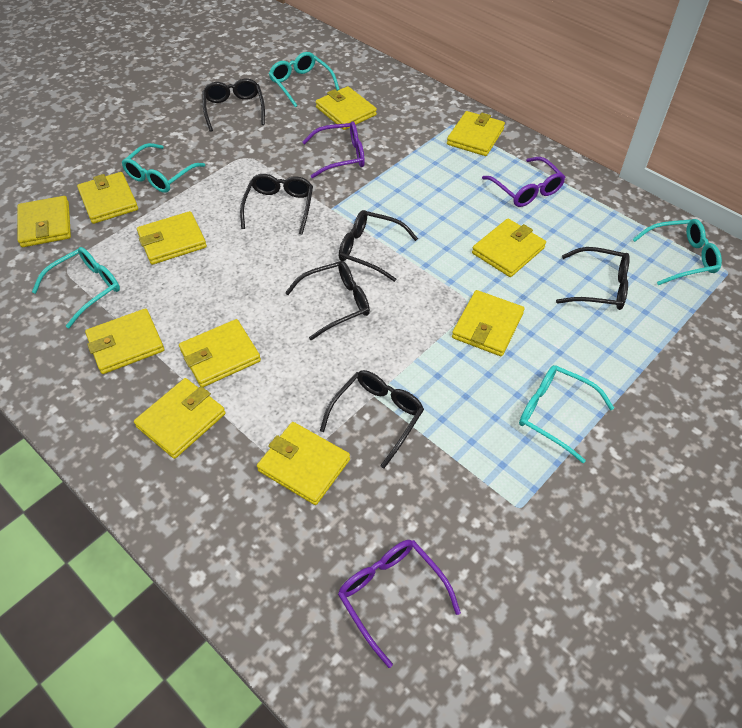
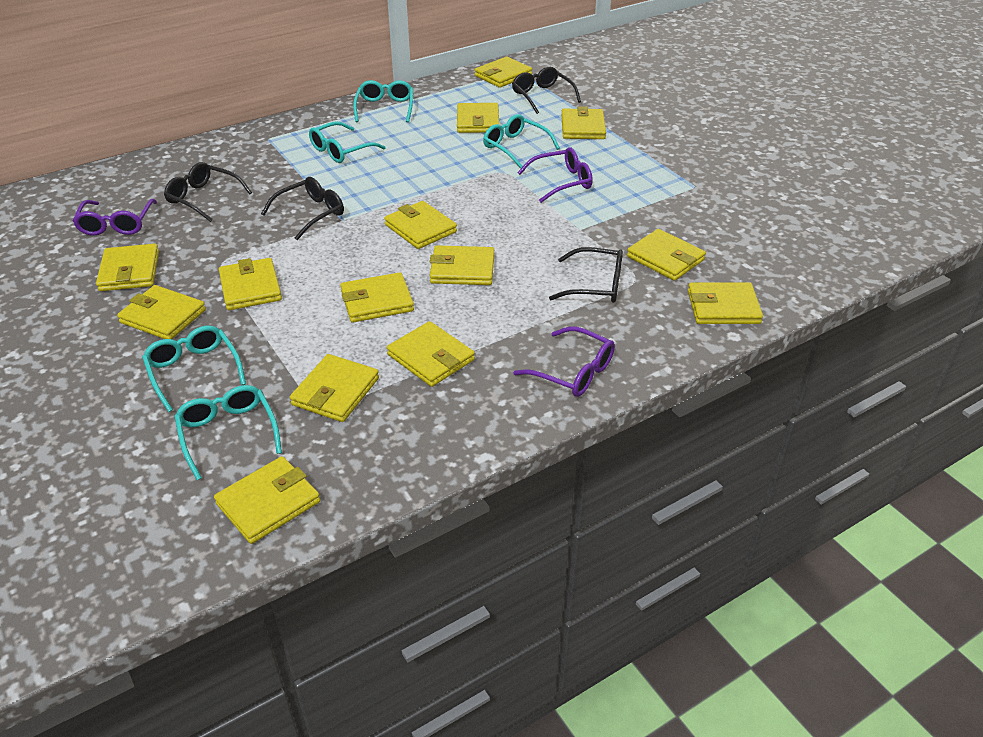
black glasses: 6 -> 4
yellow wallet: 11 -> 14

